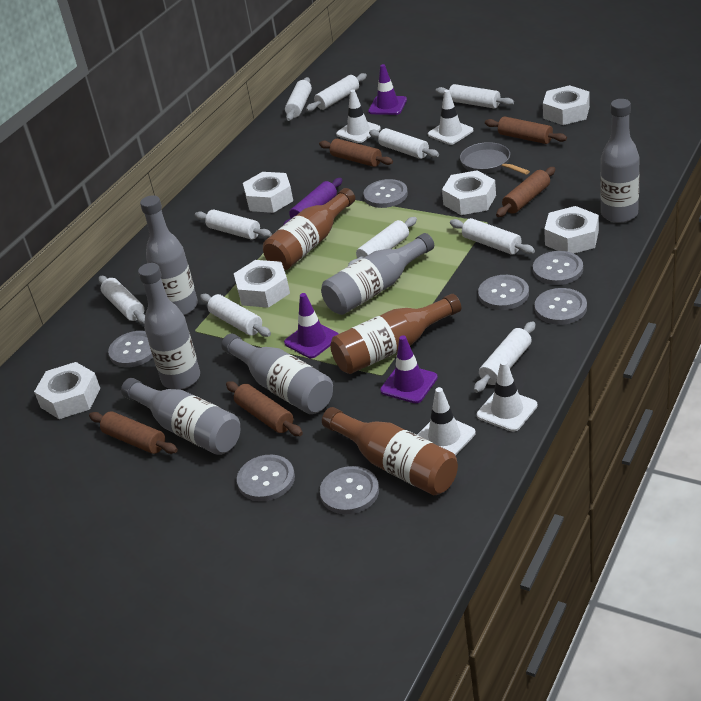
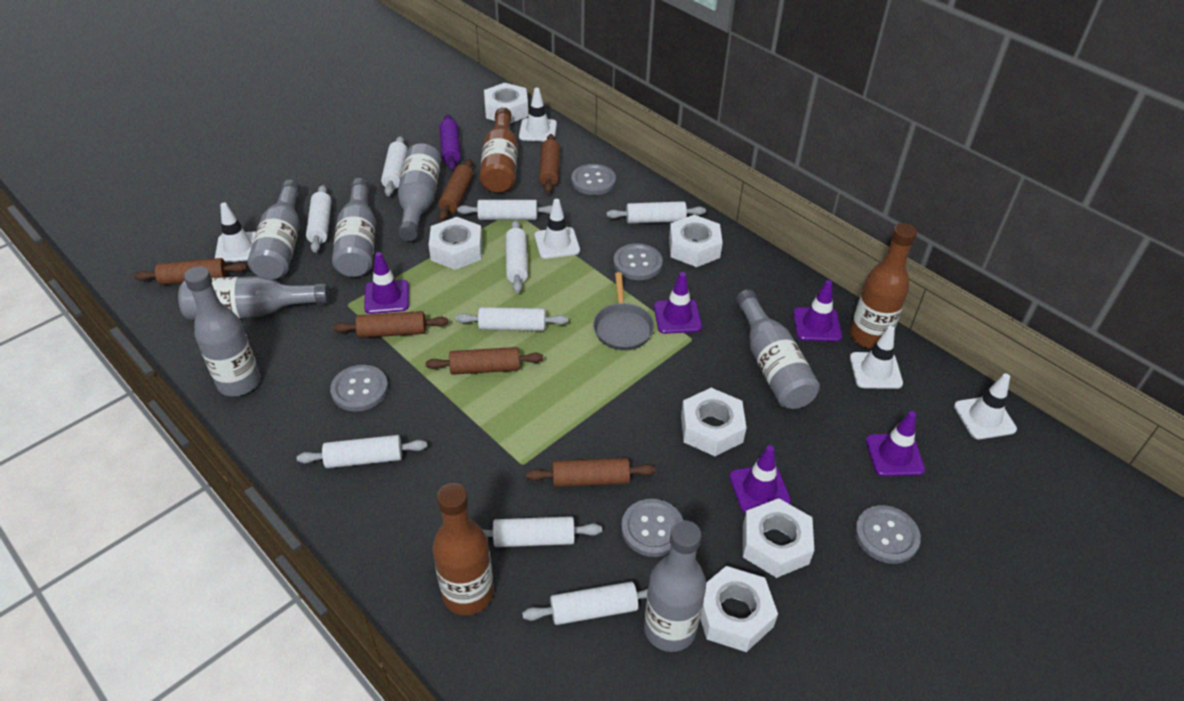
brown rolling pin: 5 -> 6
grey bottle: 6 -> 7
grey button: 7 -> 5
purple traffic cone: 3 -> 5
white rolling pin: 10 -> 9
white traffic cone: 4 -> 5

